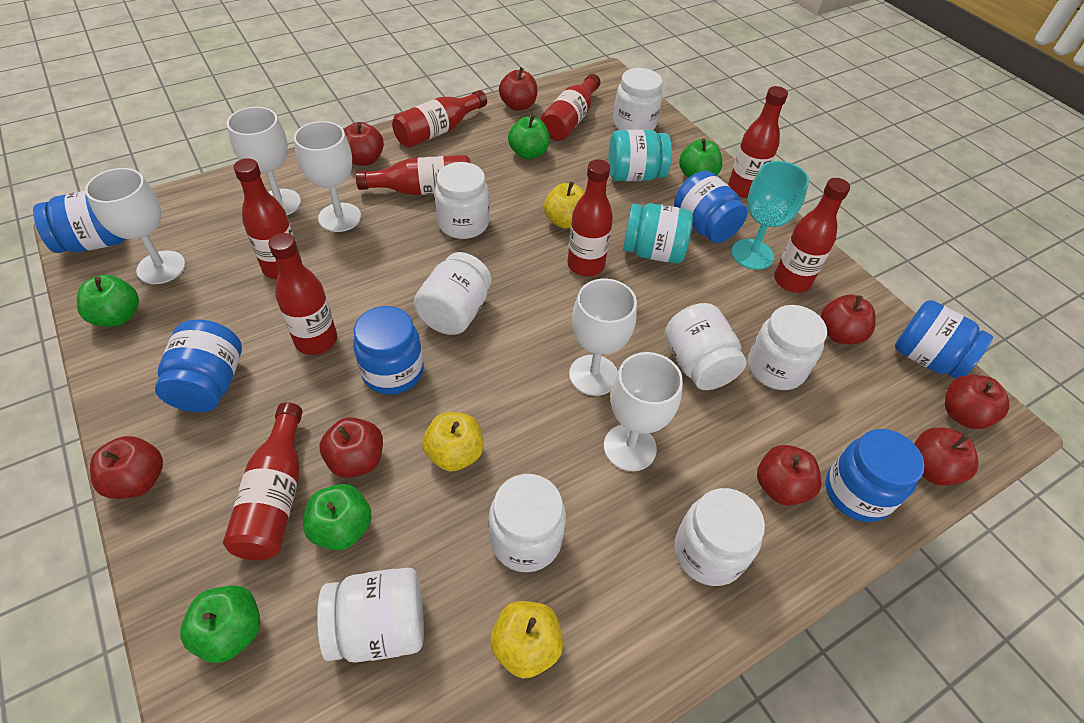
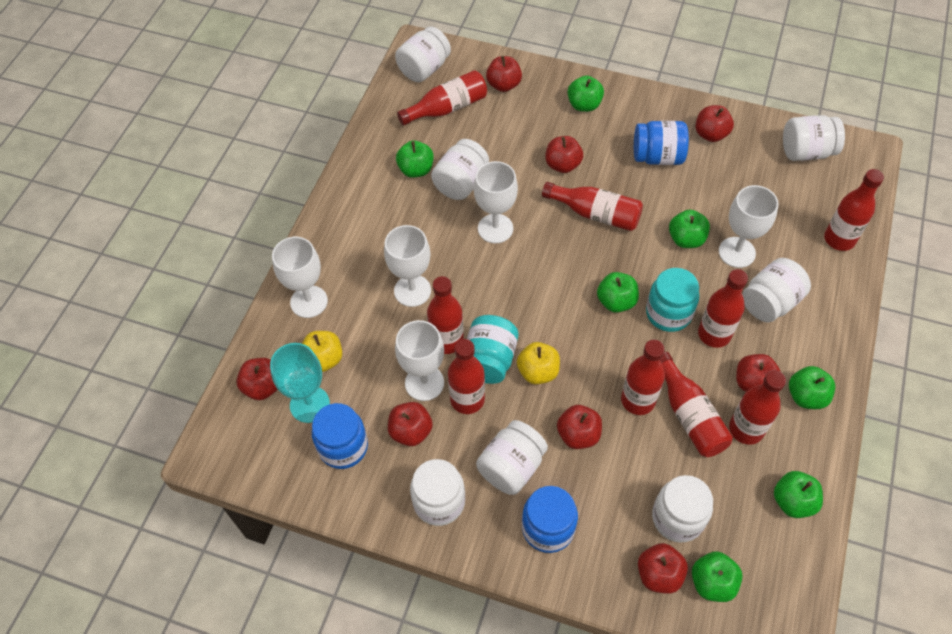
blue jar: 6 -> 3
green apple: 5 -> 7
white jar: 8 -> 7
yellow apple: 3 -> 2

